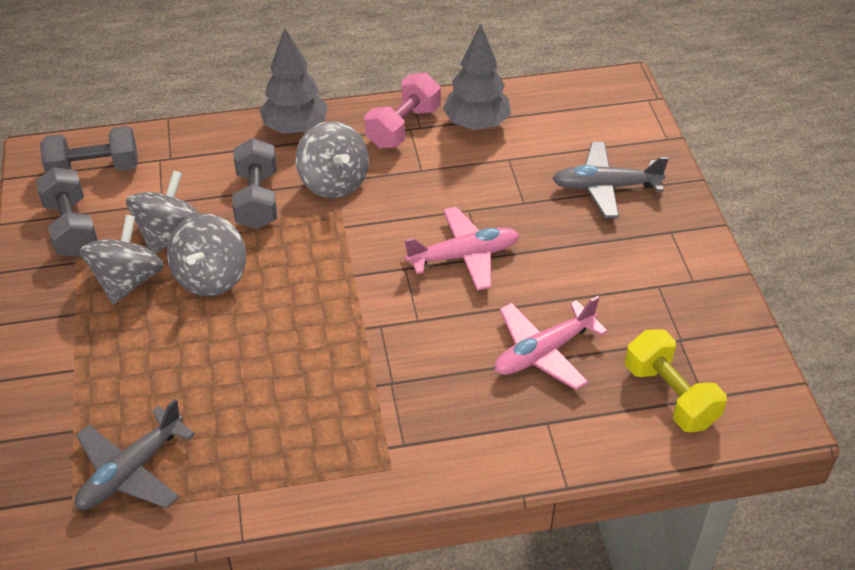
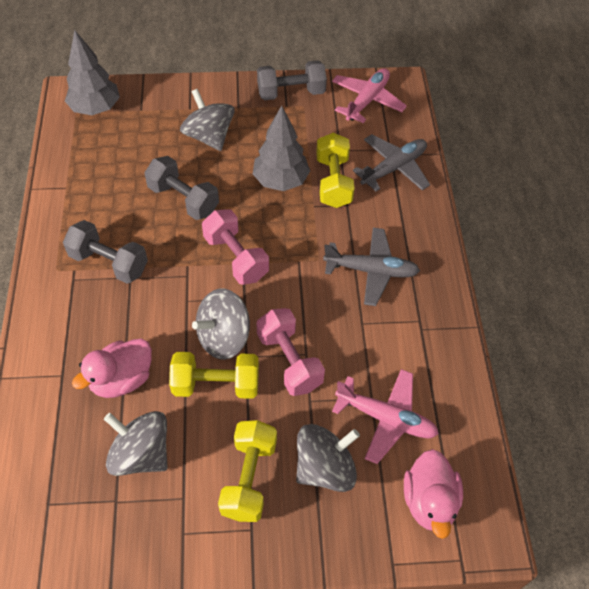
pink duck: 0 -> 2
pink dumbbell: 1 -> 2
yellow dumbbell: 1 -> 3

